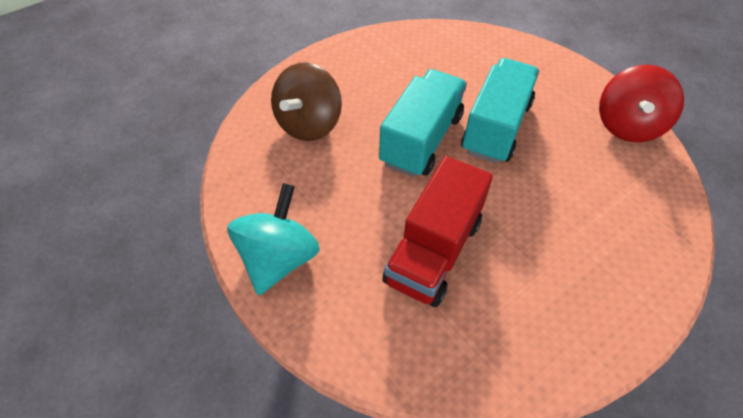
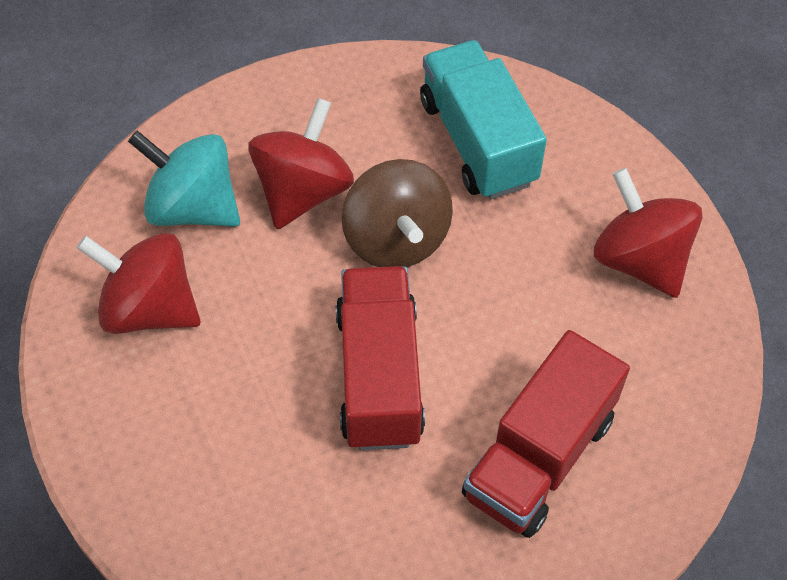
red spinning top: 1 -> 3
red truck: 1 -> 2
turquoise truck: 2 -> 1

